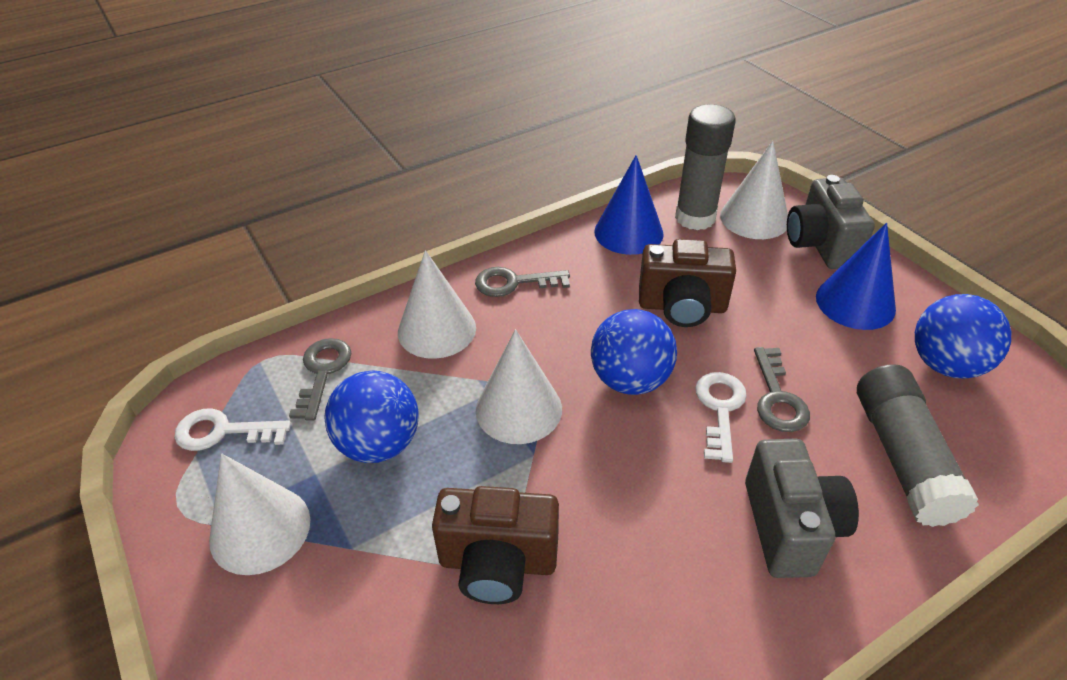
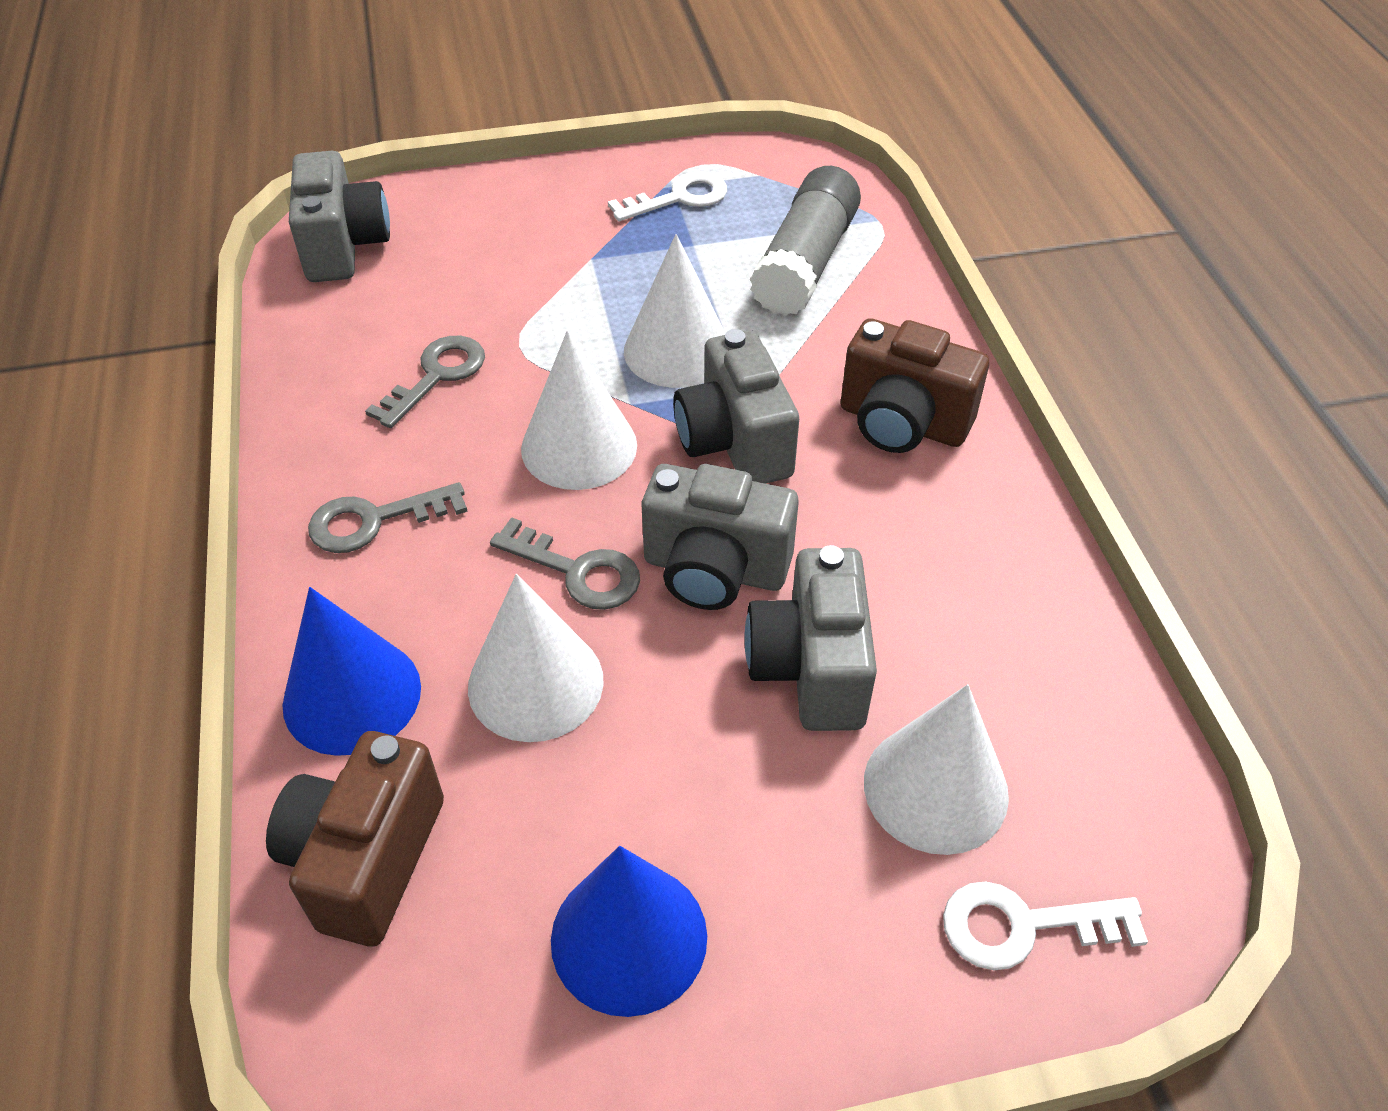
blue ball: 3 -> 0
grey camera: 2 -> 4
grey glue stick: 2 -> 1

